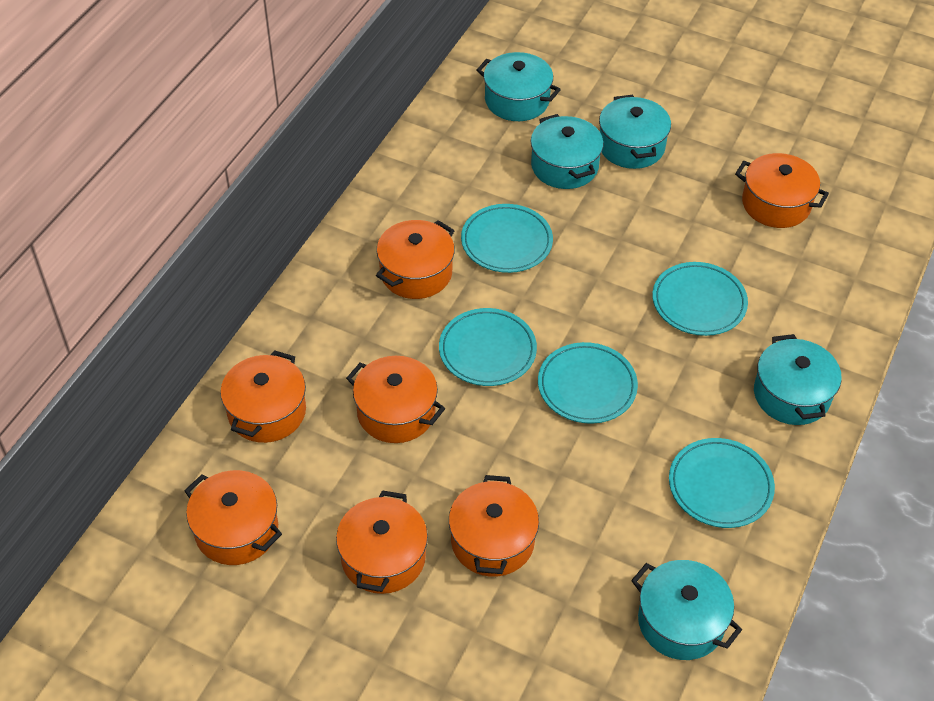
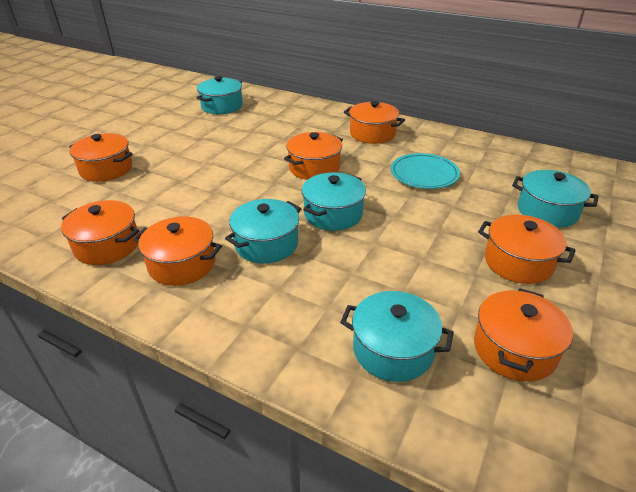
turquoise plate: 5 -> 1

